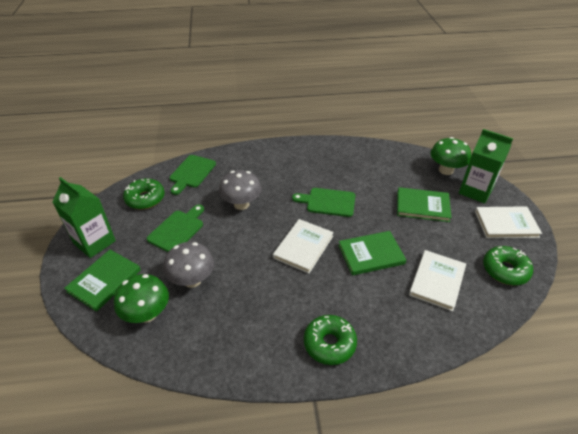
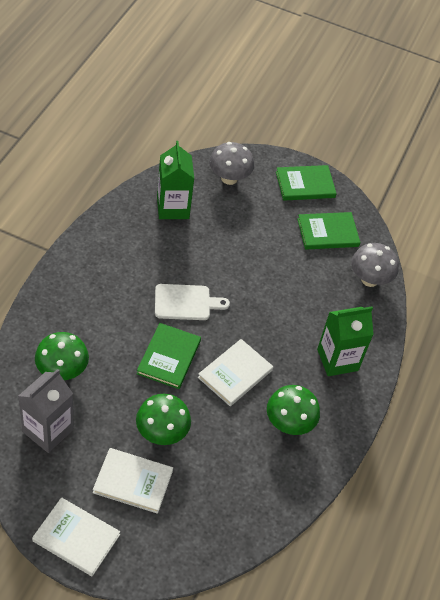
green cutting board: 3 -> 0
green donut: 3 -> 0
green mushroom: 2 -> 3
grey carton: 0 -> 1
white cutting board: 0 -> 1

